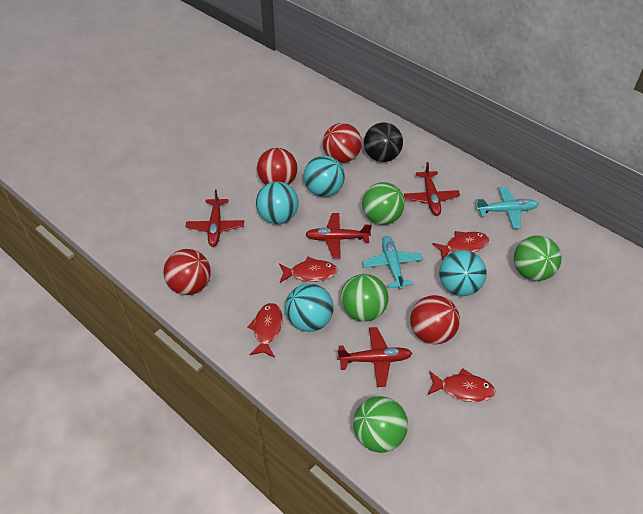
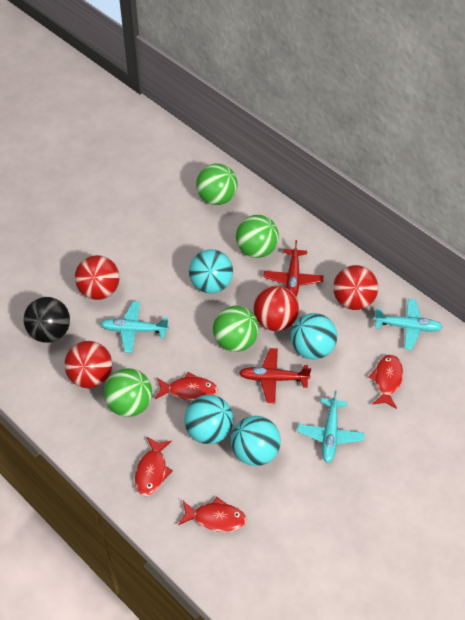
red plane: 4 -> 2
turquoise plane: 2 -> 3

